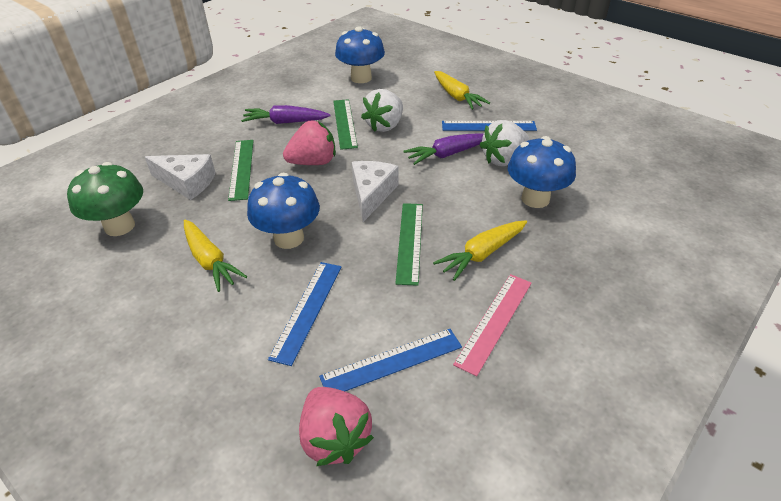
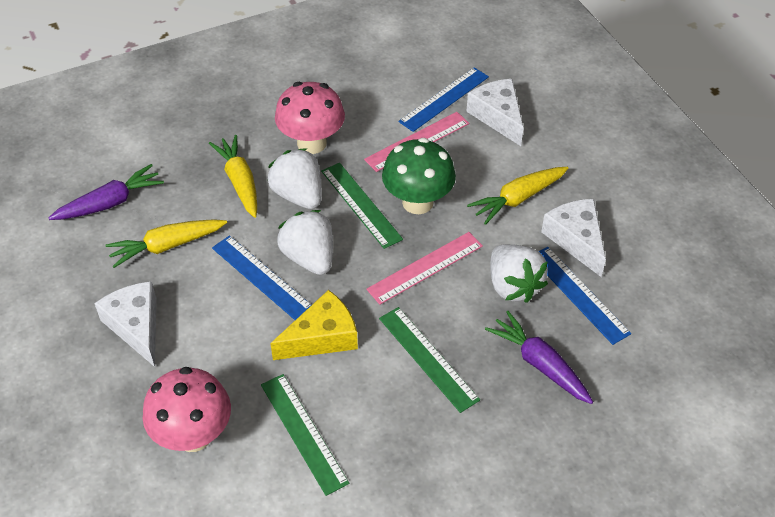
blue mushroom: 3 -> 0
pink mushroom: 0 -> 2
pink ruler: 1 -> 2
pink strawberry: 2 -> 0
white cheese: 2 -> 3
white strawberry: 2 -> 3
yellow cheese: 0 -> 1

